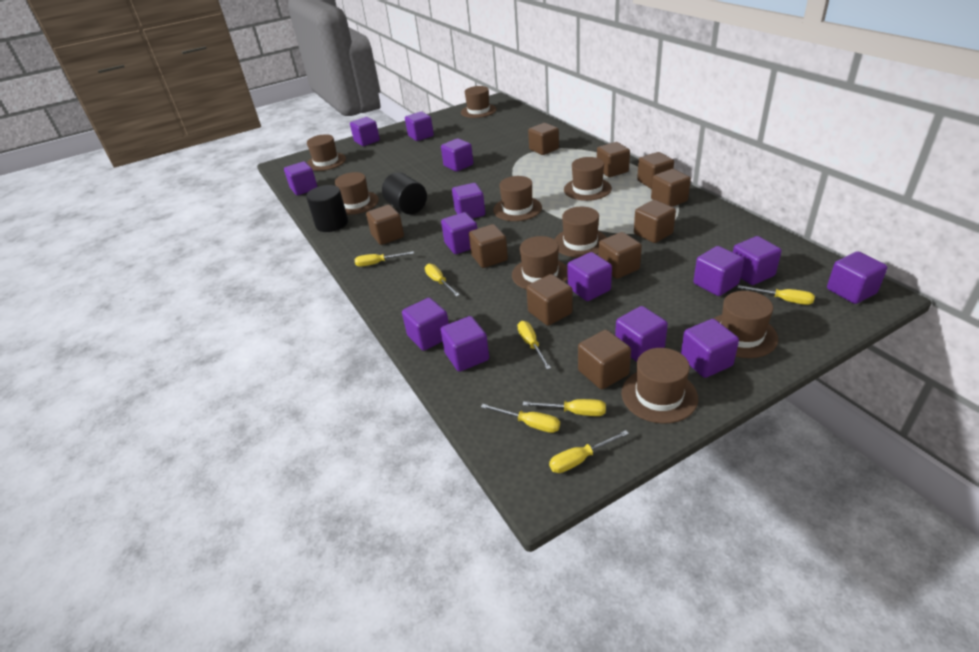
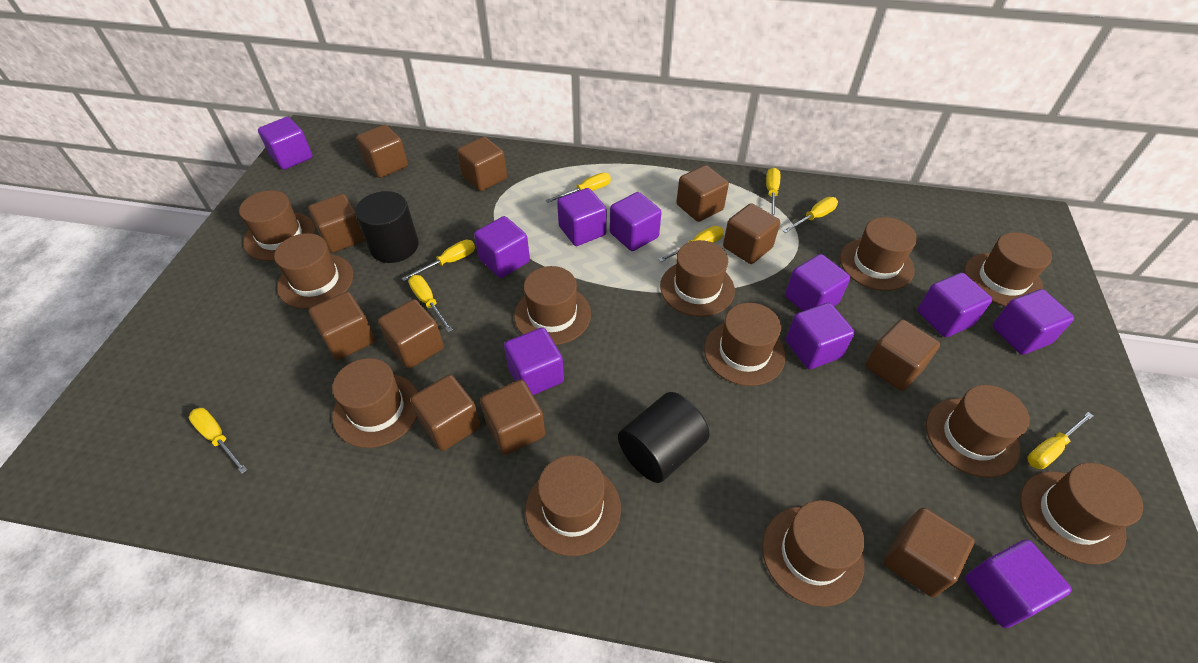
brown cube: 10 -> 11
brown hat: 9 -> 12
purple cube: 14 -> 10
yellow screwdriver: 7 -> 8

